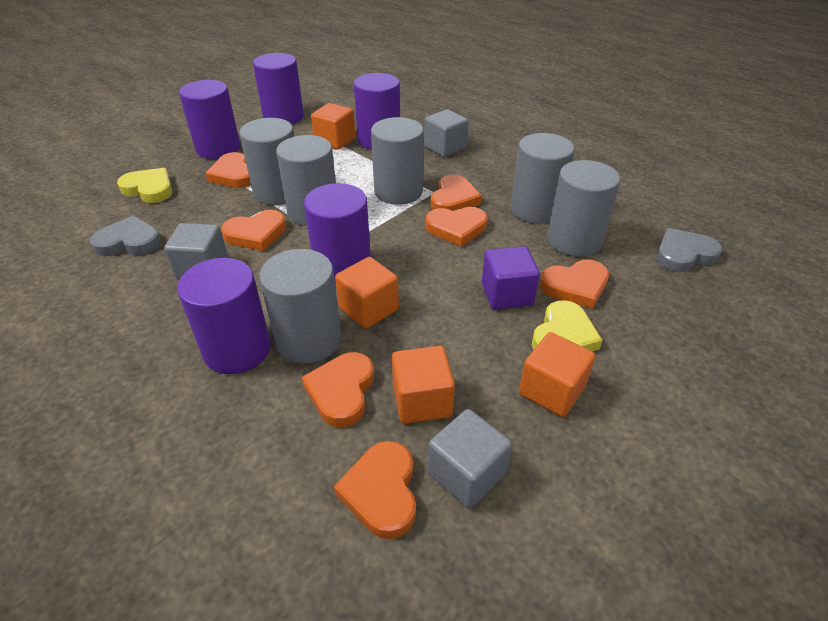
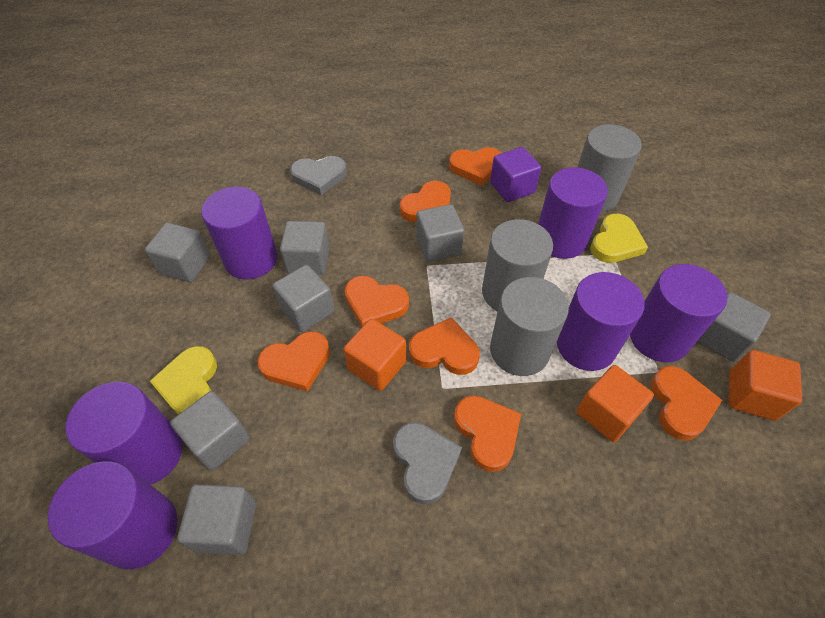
grey cube: 3 -> 7
grey cylinder: 6 -> 3
orange cube: 4 -> 3
purple cylinder: 5 -> 6

